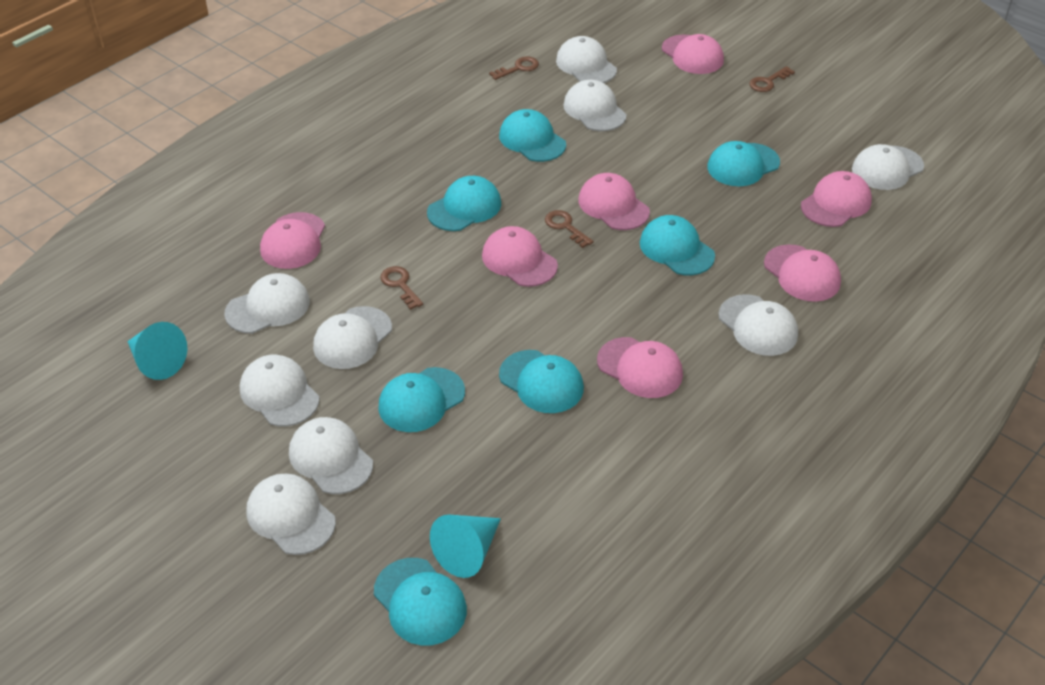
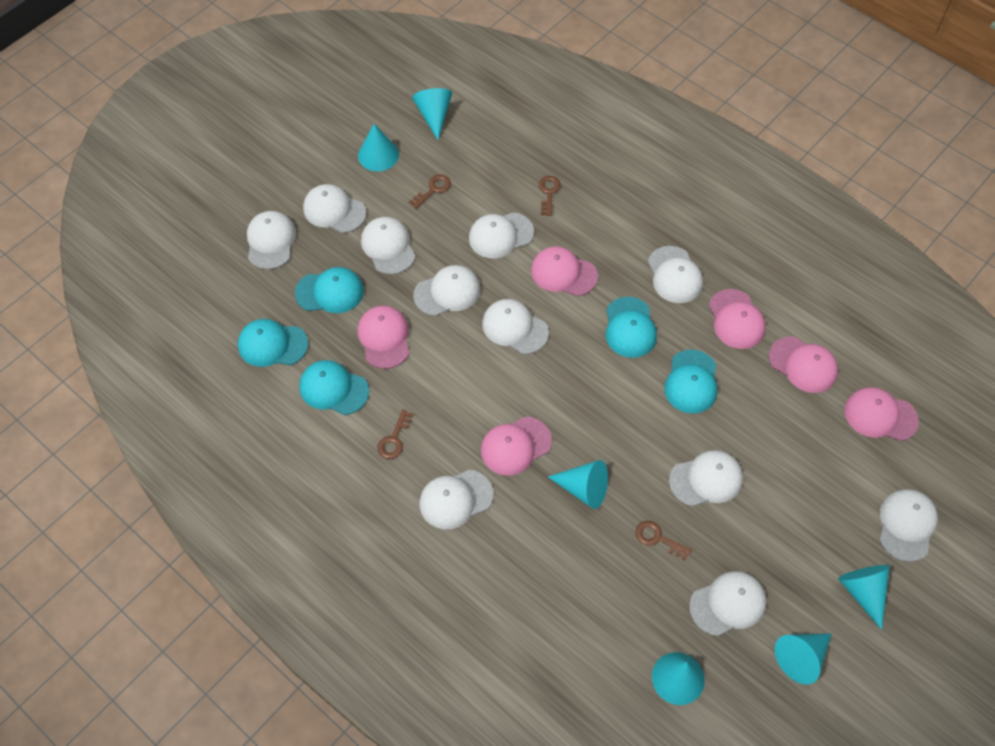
pink cap: 7 -> 6
turquoise cap: 7 -> 5
turquoise cone: 2 -> 6
white cap: 9 -> 11

